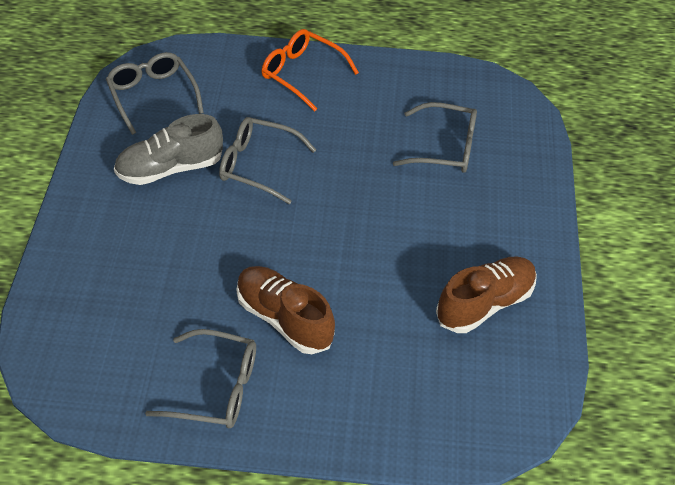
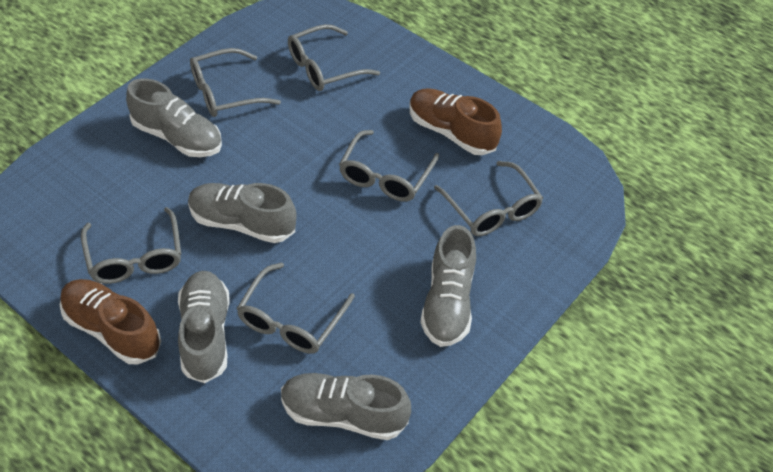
grey glasses: 4 -> 6
grey shoe: 1 -> 5
orange glasses: 1 -> 0

